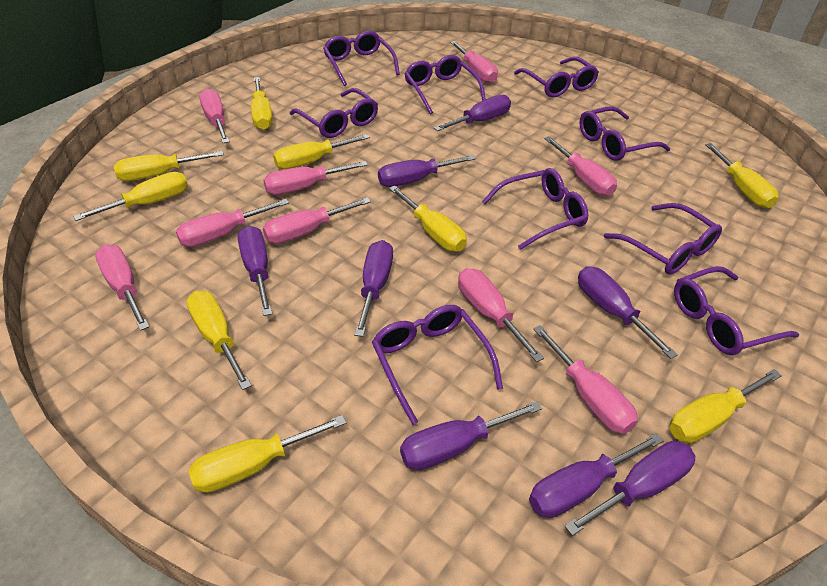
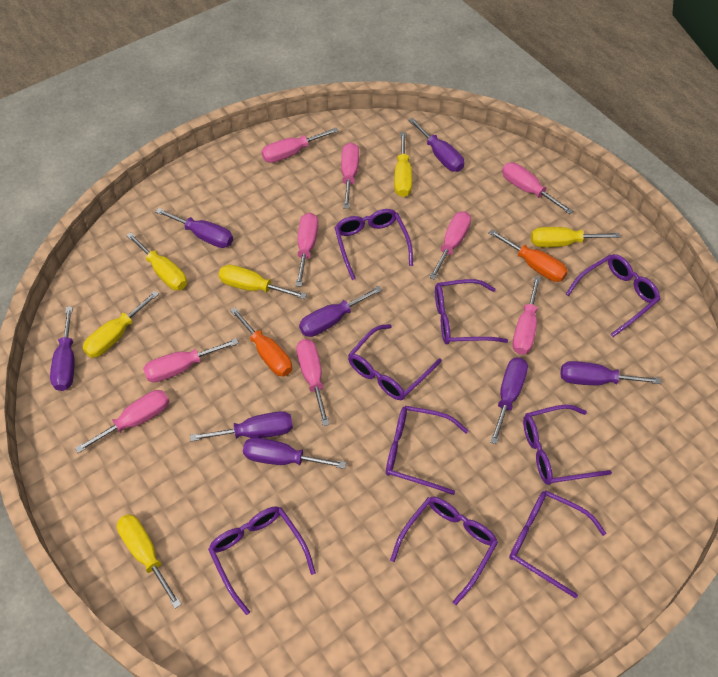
orange screwdriver: 0 -> 2
yellow screwdriver: 9 -> 6

